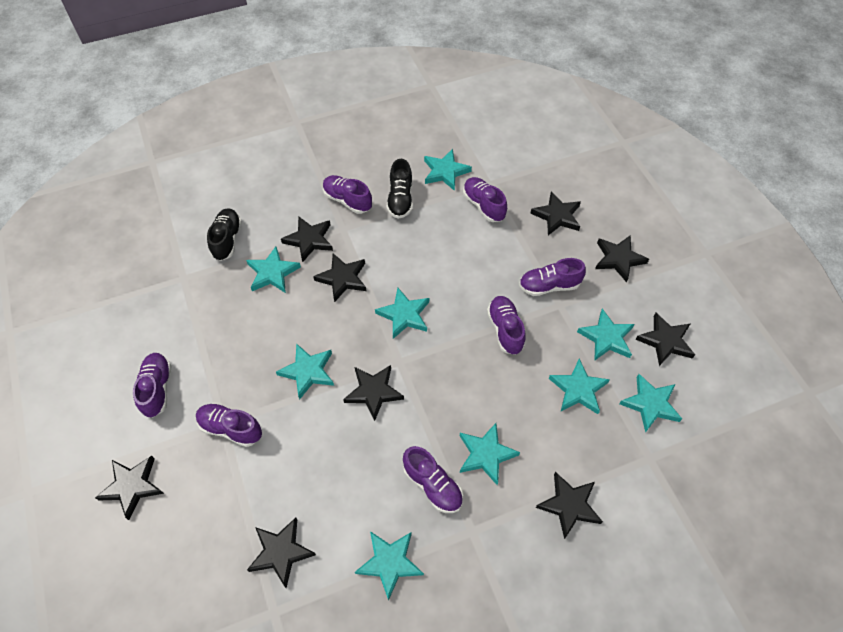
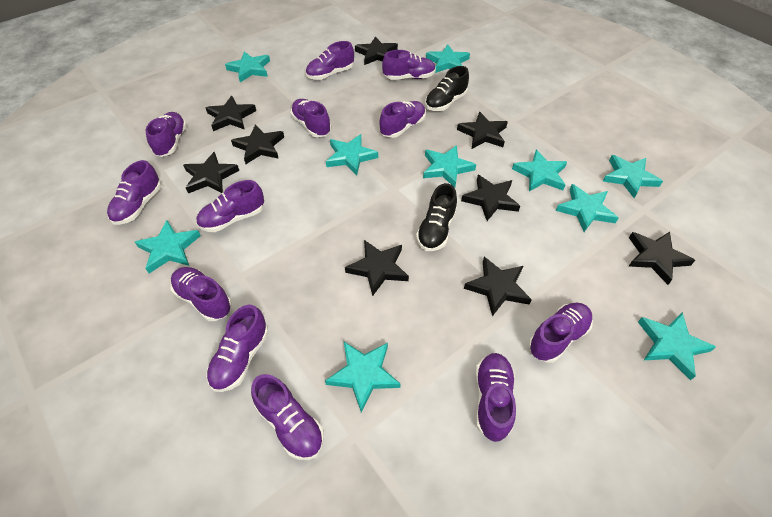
purple shoe: 7 -> 12
turquoise star: 9 -> 10

